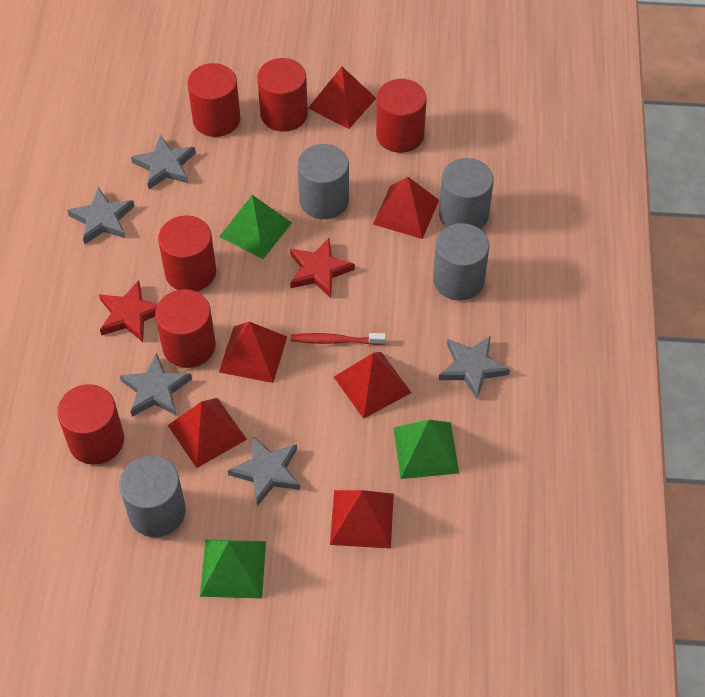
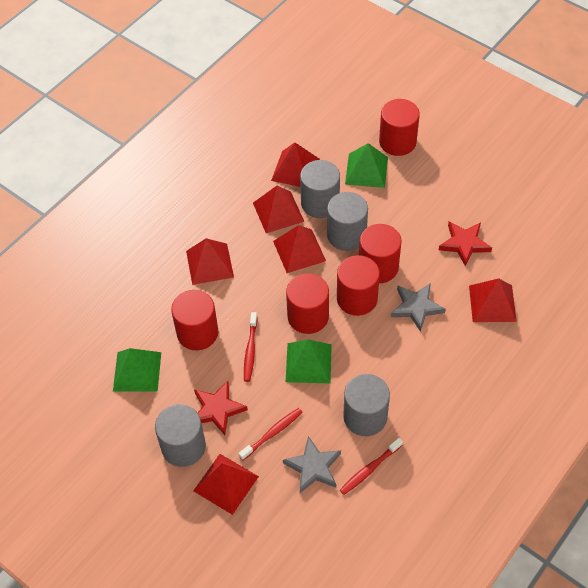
grey star: 5 -> 2
red cylinder: 6 -> 5
red toothbrush: 1 -> 3

